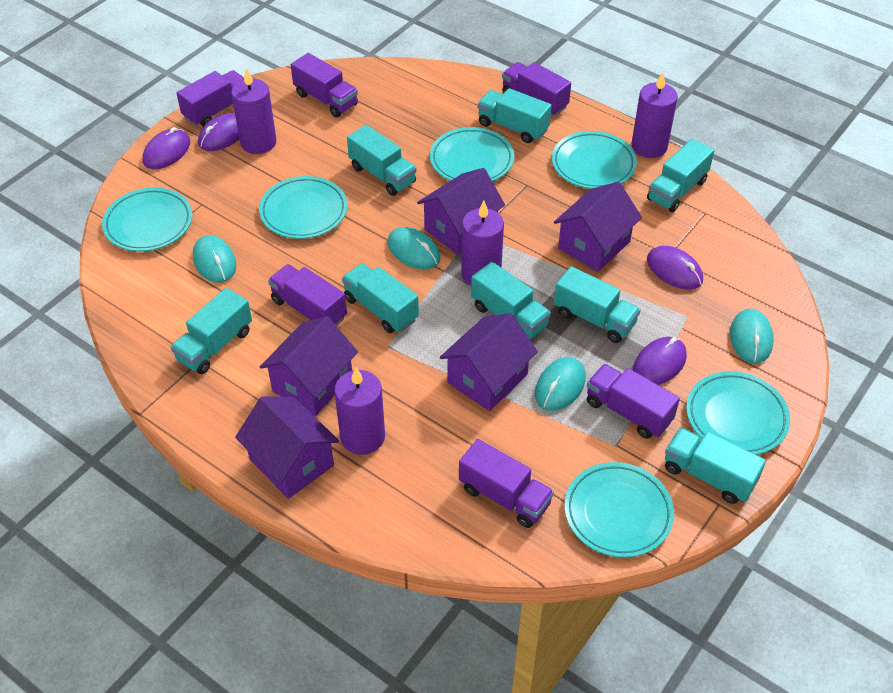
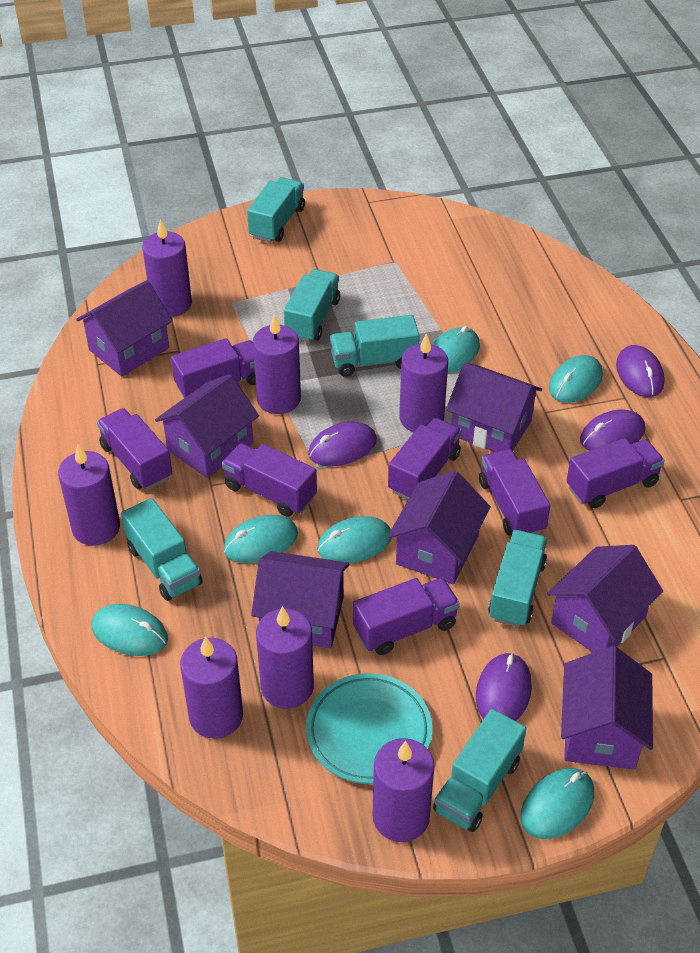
purple candle: 4 -> 7
purple house: 5 -> 7
purple truck: 6 -> 7
turquoise mouse: 4 -> 6
turquoise plate: 6 -> 1
turquoise truck: 8 -> 6

